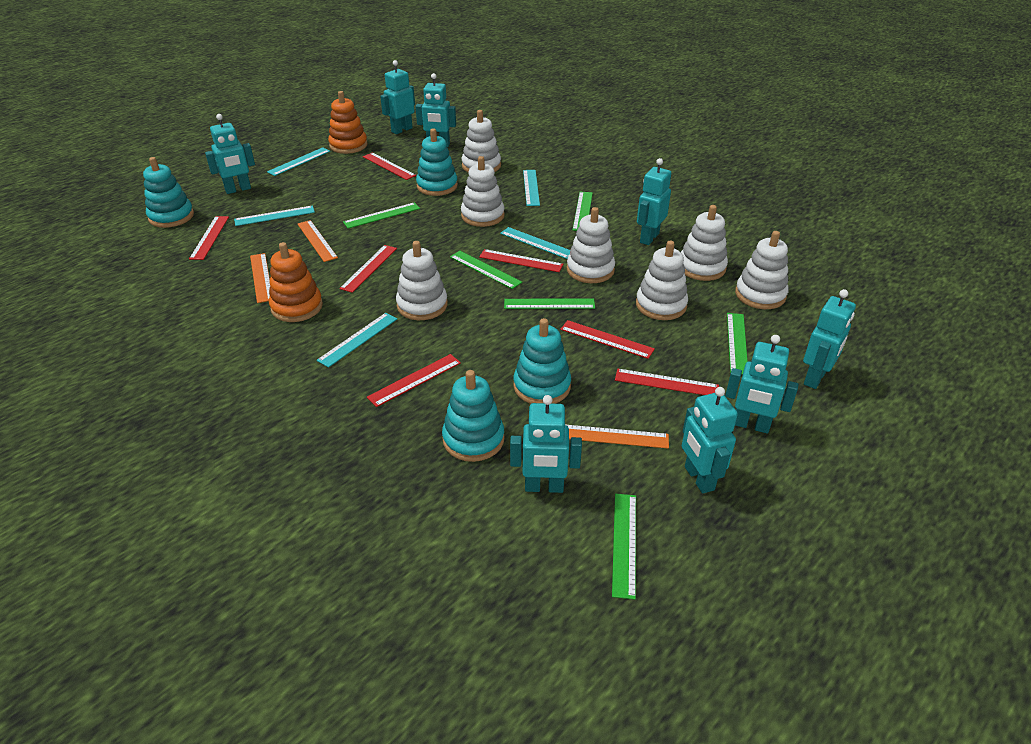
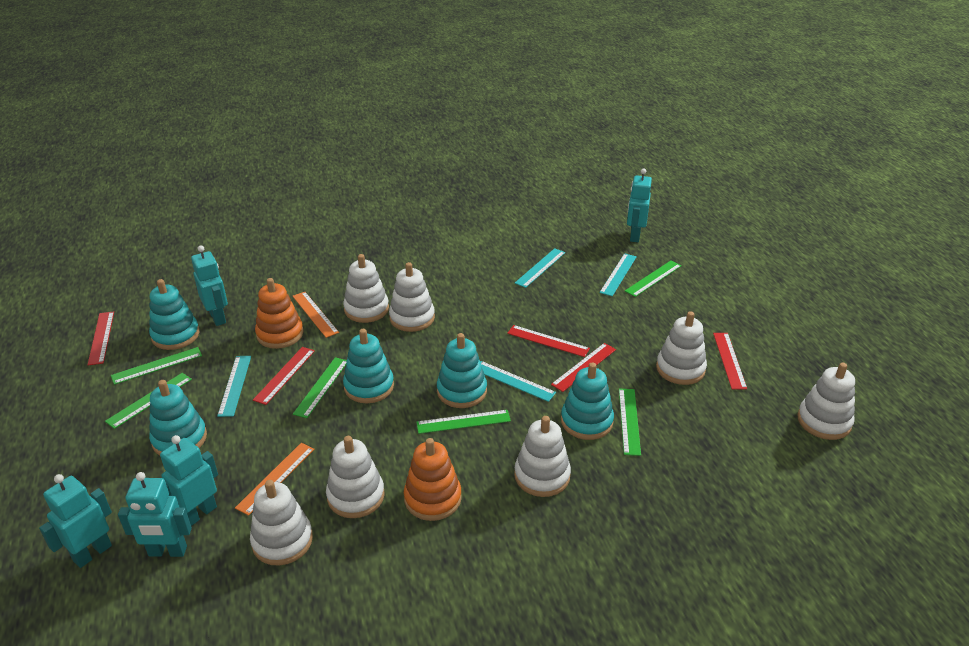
orange ruler: 3 -> 2
red ruler: 7 -> 5
turquoise robot: 8 -> 5
turquoise ruler: 5 -> 4
turquoise stacking toy: 4 -> 5

